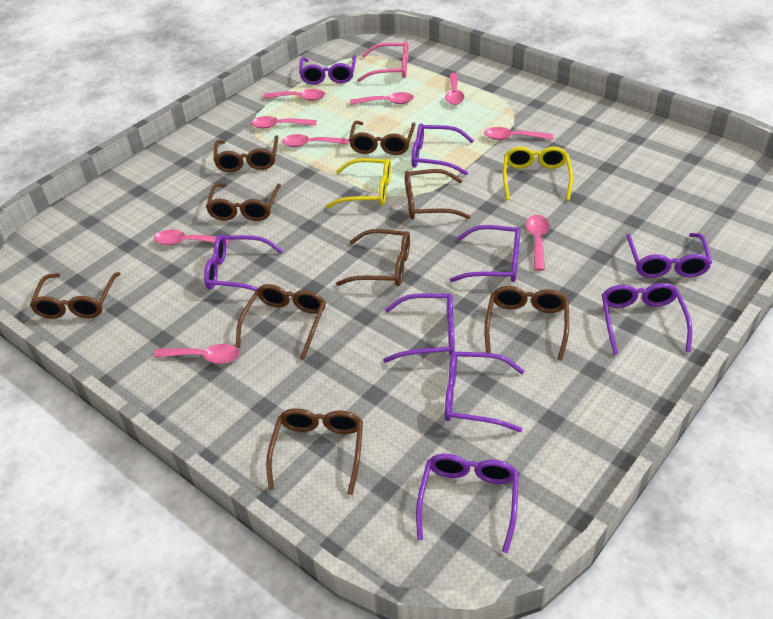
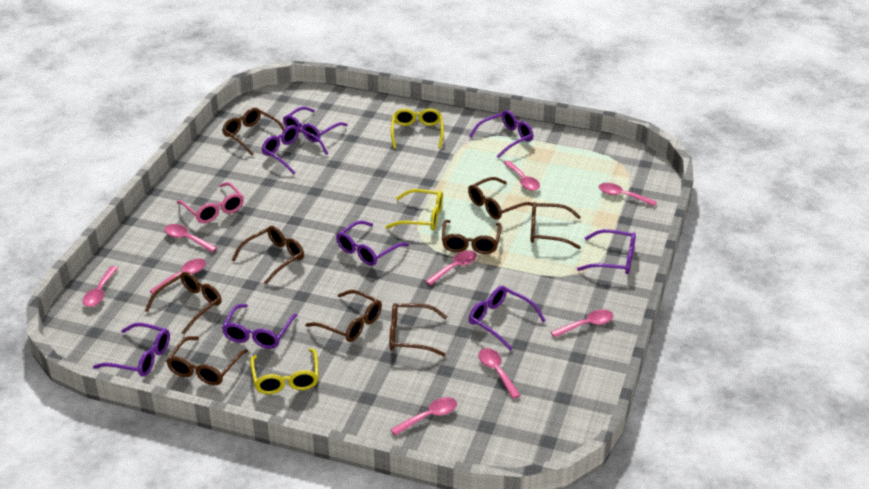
purple glasses: 9 -> 8
yellow glasses: 2 -> 3

